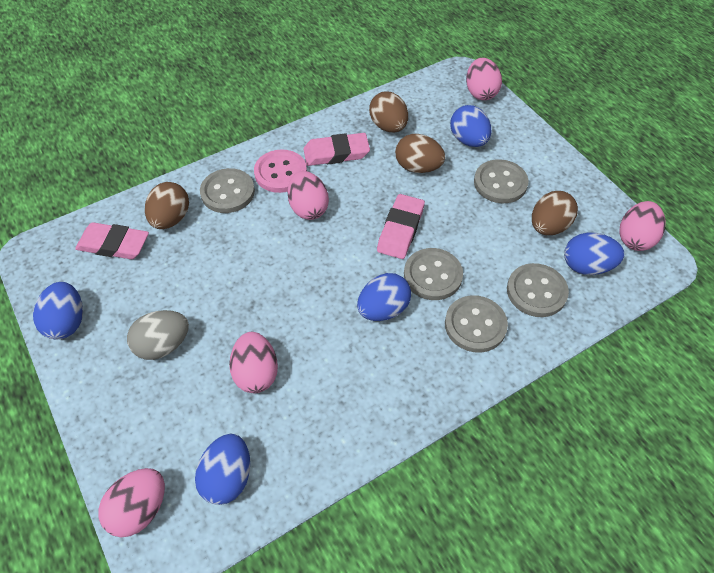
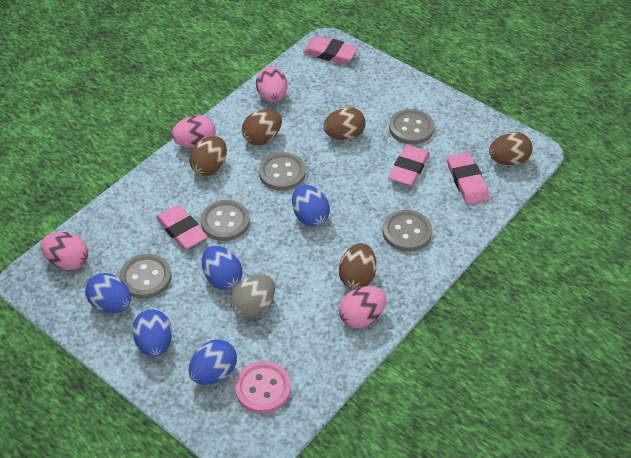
brown egg: 4 -> 5
pink egg: 5 -> 4
pink eraser: 3 -> 4

